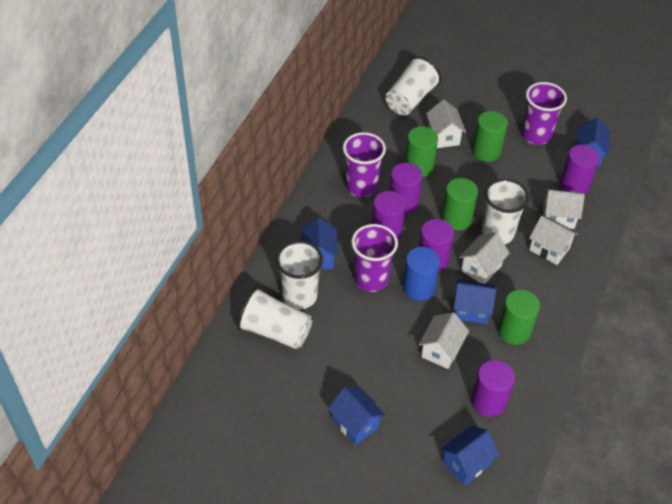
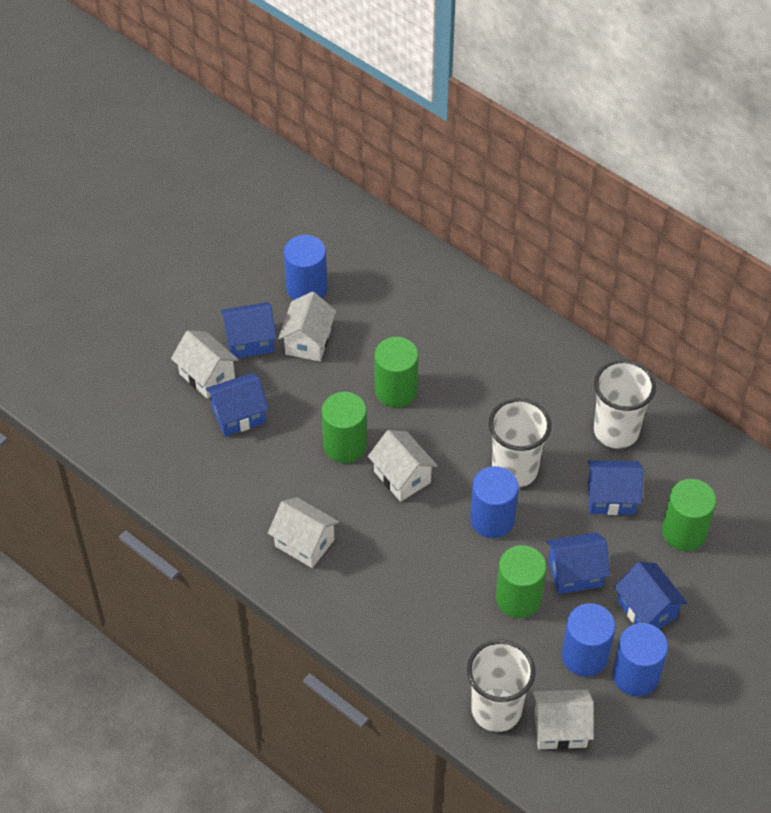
blue cylinder: 1 -> 4
purple cup: 3 -> 0
purple cylinder: 5 -> 0
white cup: 4 -> 3

